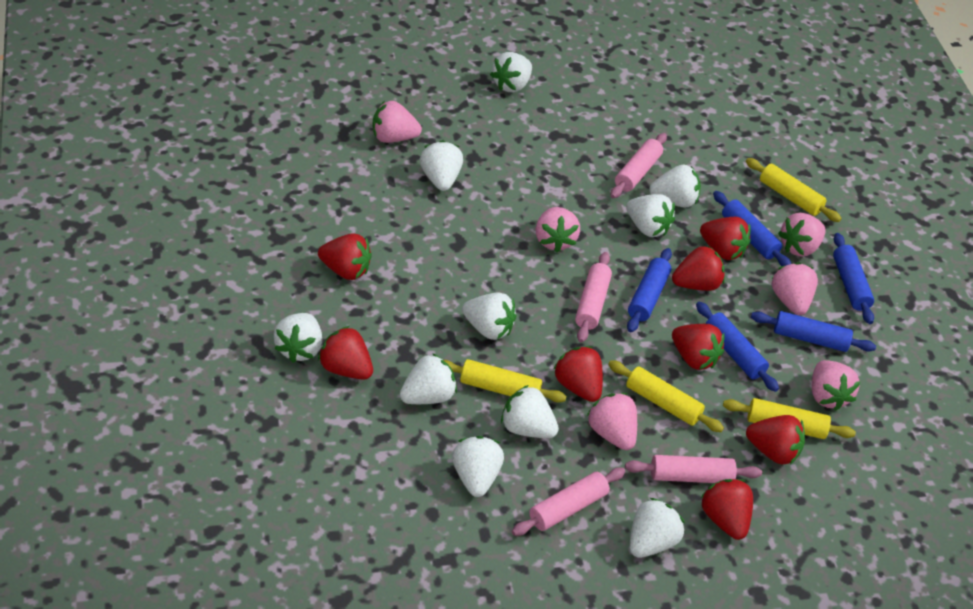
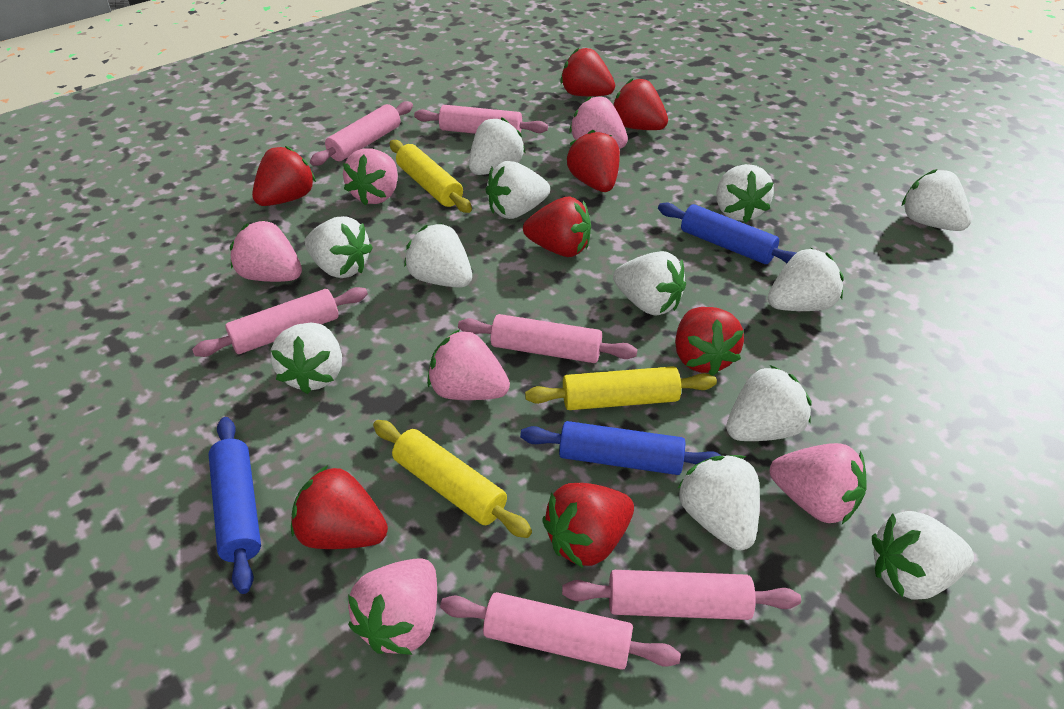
blue rolling pin: 5 -> 3
pink rolling pin: 4 -> 6
white strawberry: 10 -> 12
yellow rolling pin: 4 -> 3

